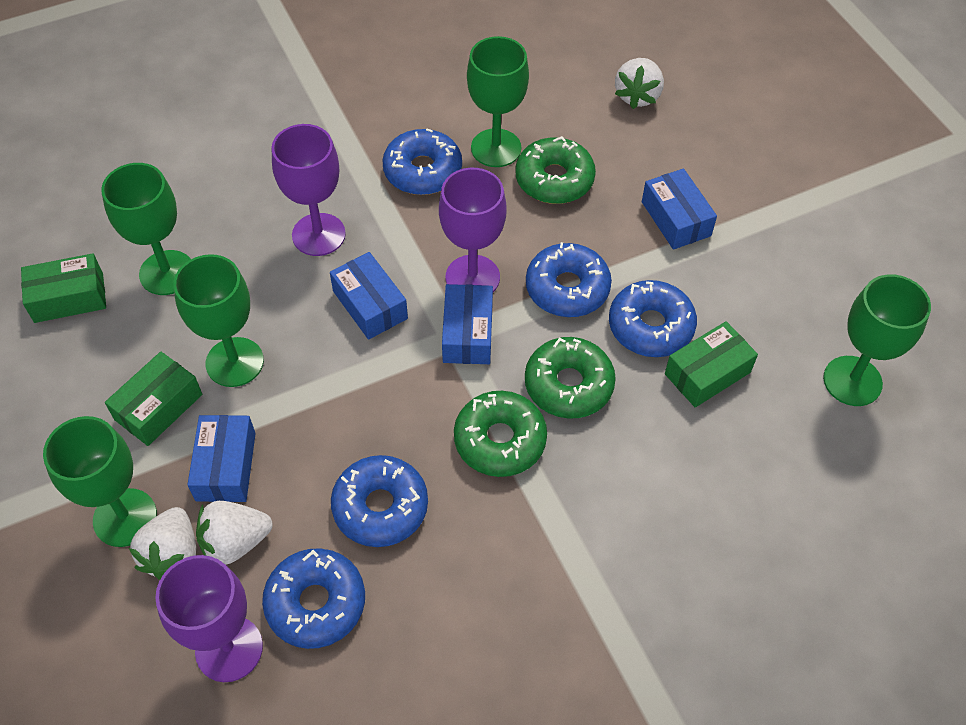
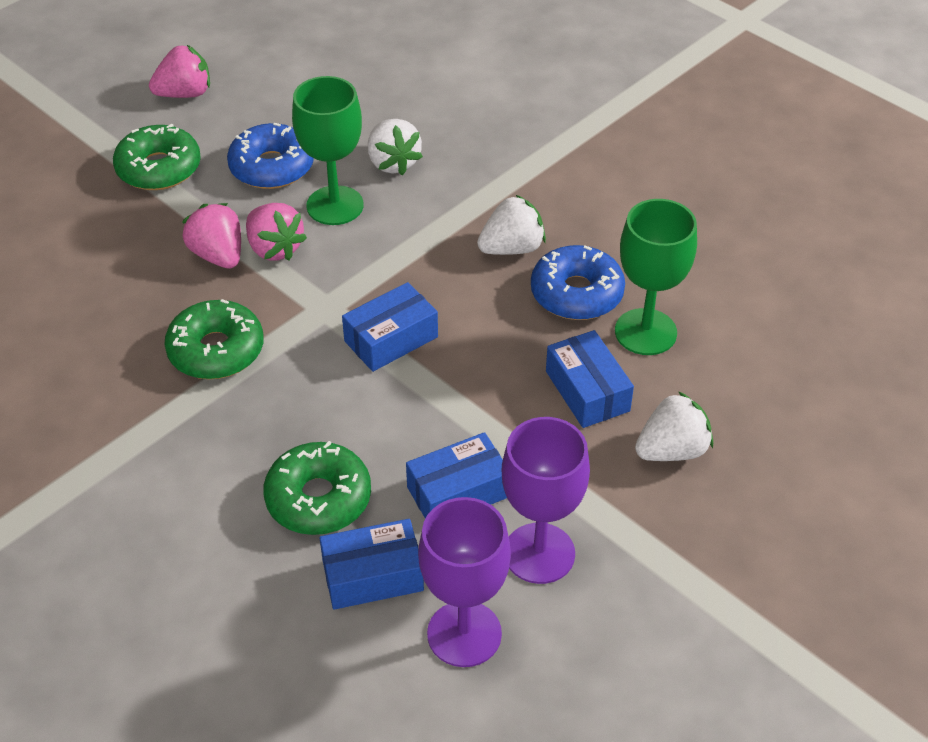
blue donut: 5 -> 2
green box: 3 -> 0
green goblet: 5 -> 2
pink strawberry: 0 -> 3
purple goblet: 3 -> 2

